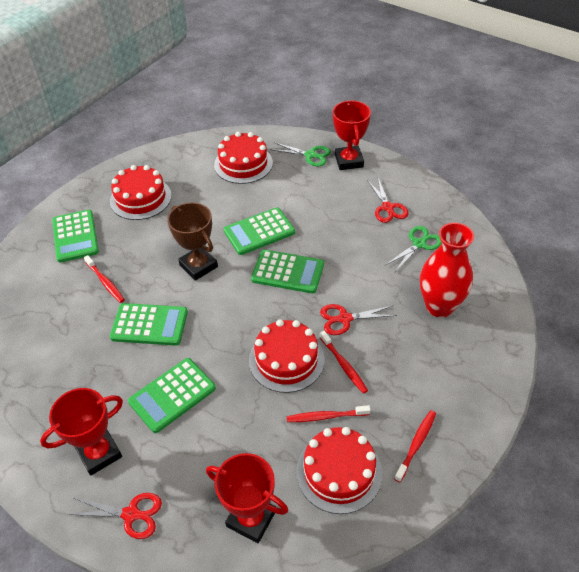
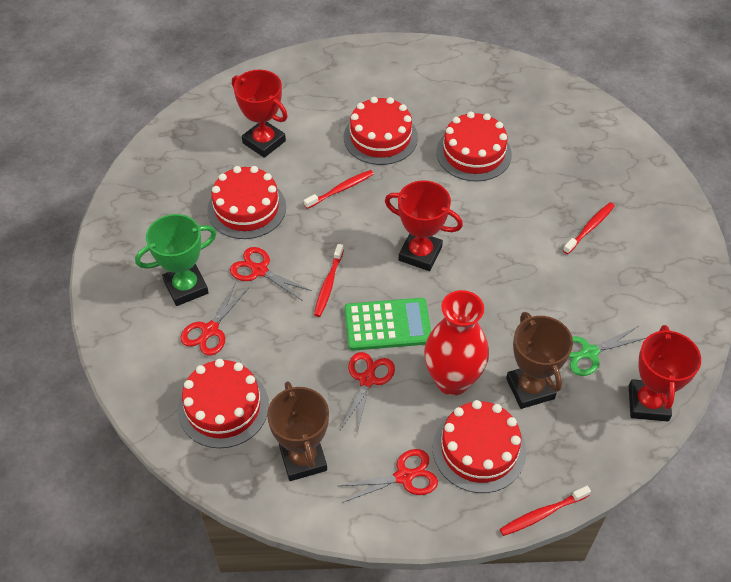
brown trophy: 1 -> 2
green calculator: 5 -> 1
green scissors: 2 -> 1
green trophy: 0 -> 1
red cake: 4 -> 5
red scissors: 3 -> 4

